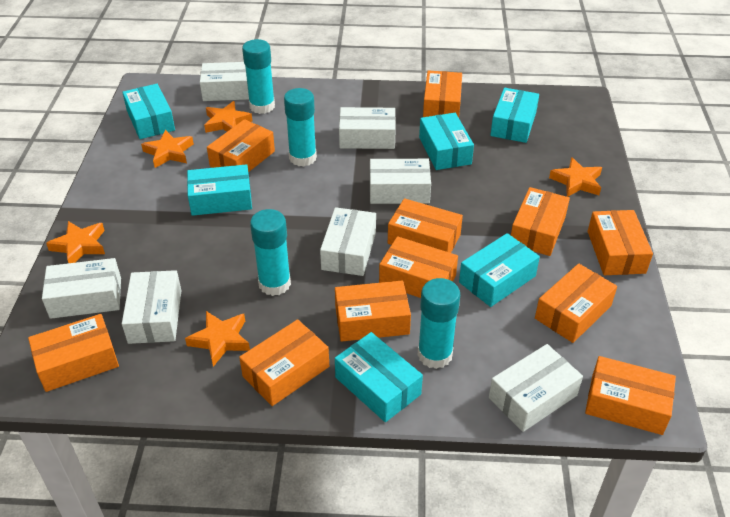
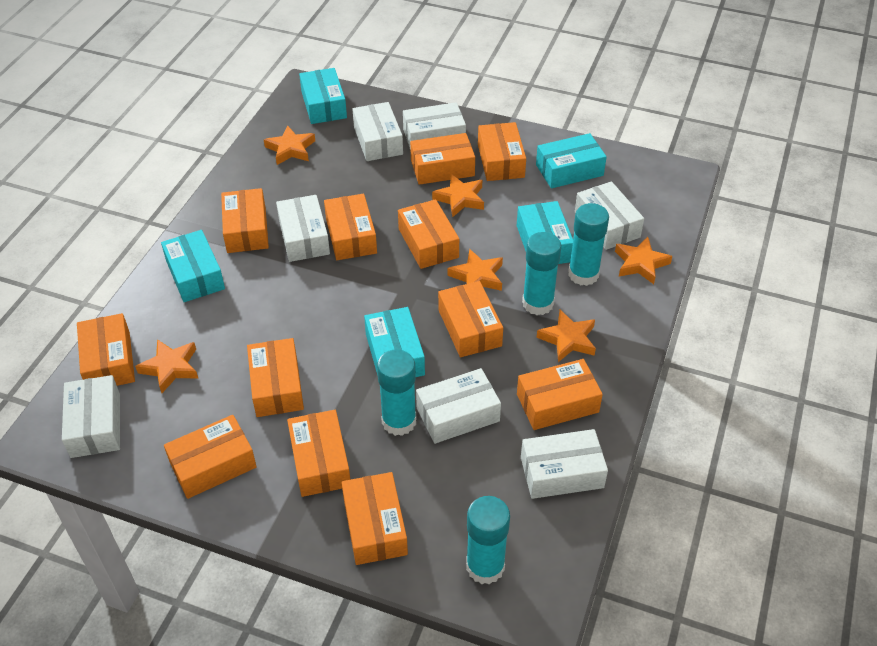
orange box: 11 -> 12
orange star: 5 -> 6
turquoise box: 6 -> 5

